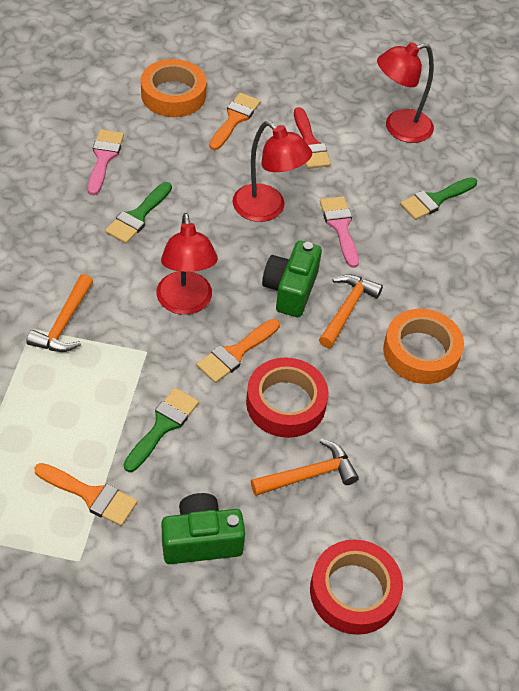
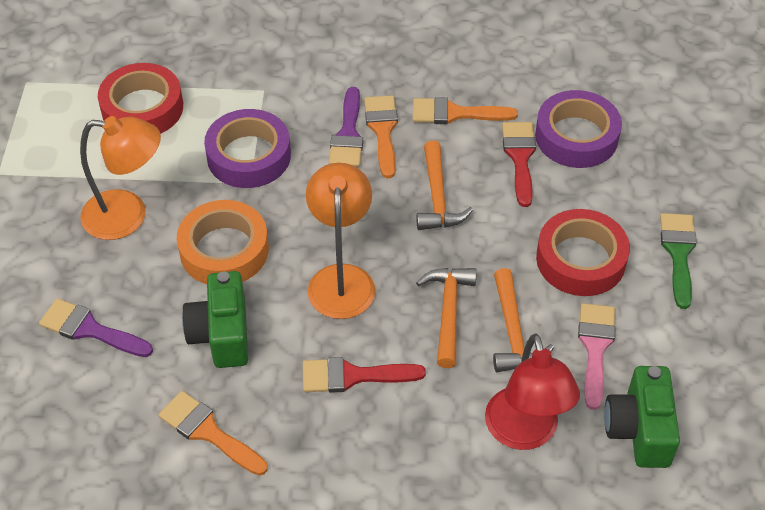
green brush: 3 -> 1
orange lamp: 0 -> 2
orange tape: 2 -> 1
pink brush: 2 -> 1
purple brush: 0 -> 2
purple tape: 0 -> 2
red brush: 1 -> 2
red lamp: 3 -> 1

